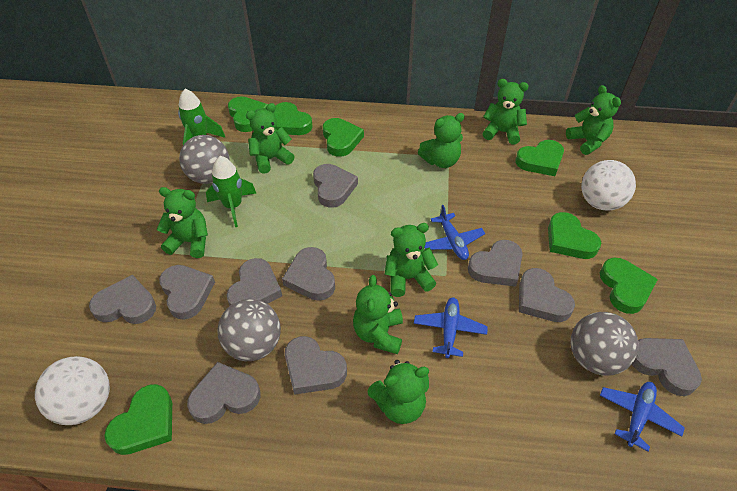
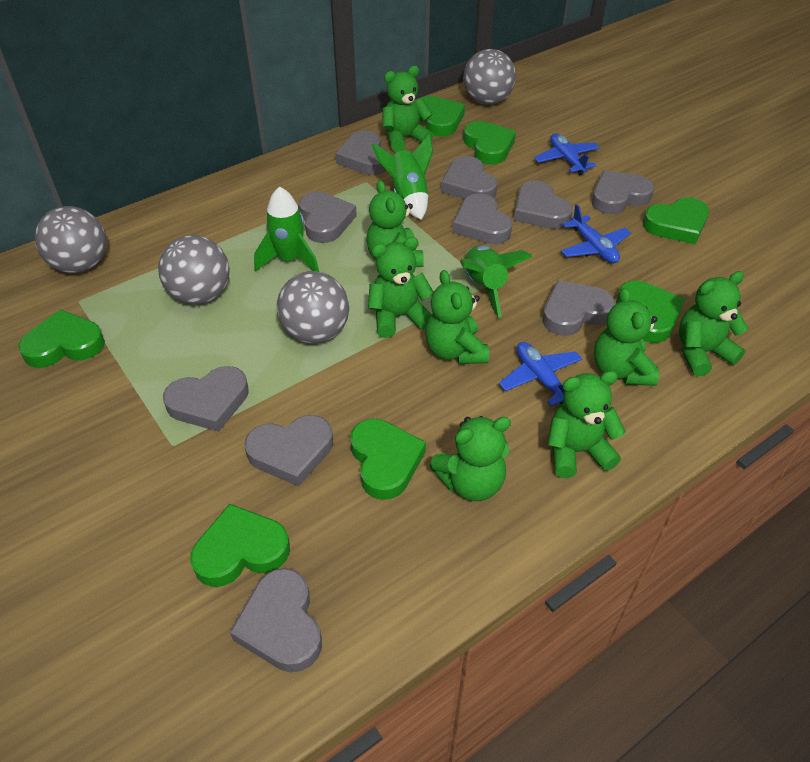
green rocket: 2 -> 3
grey ball: 3 -> 4
white ball: 2 -> 0

